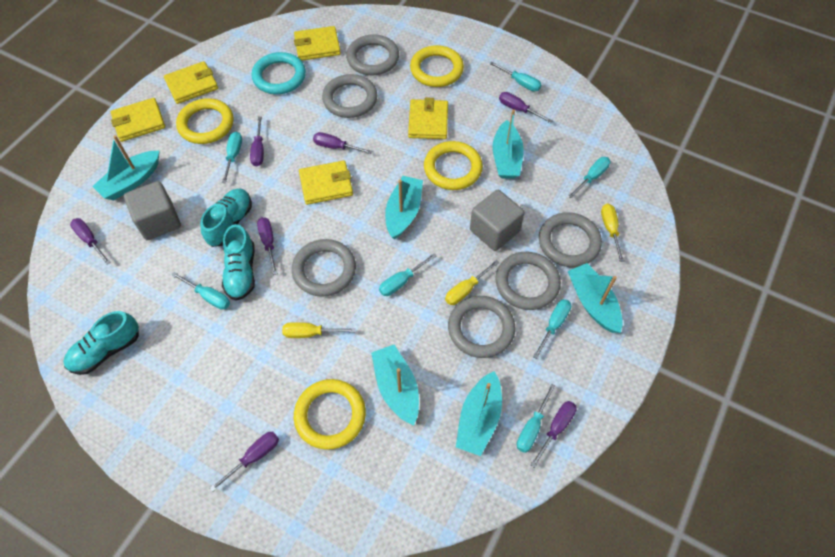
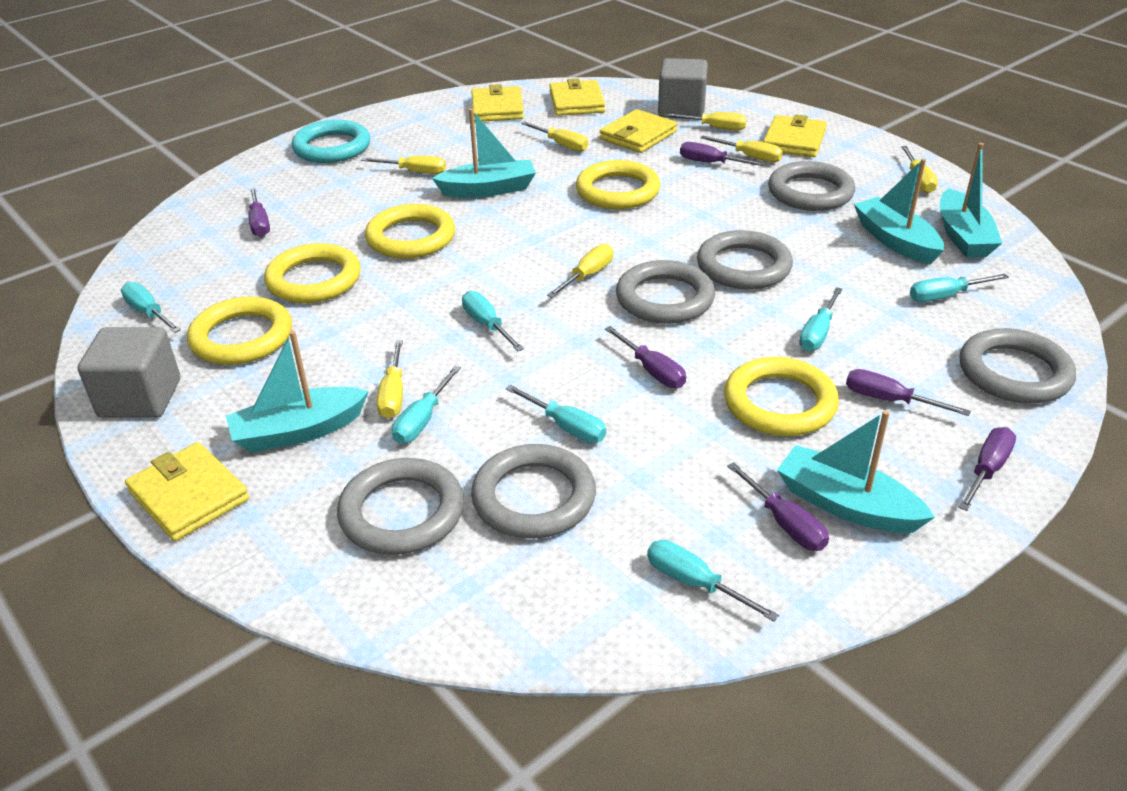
purple screwdriver: 7 -> 6
turquoise boat: 6 -> 5
turquoise shoe: 3 -> 0
yellow ring: 4 -> 5
yellow screwdriver: 3 -> 7

